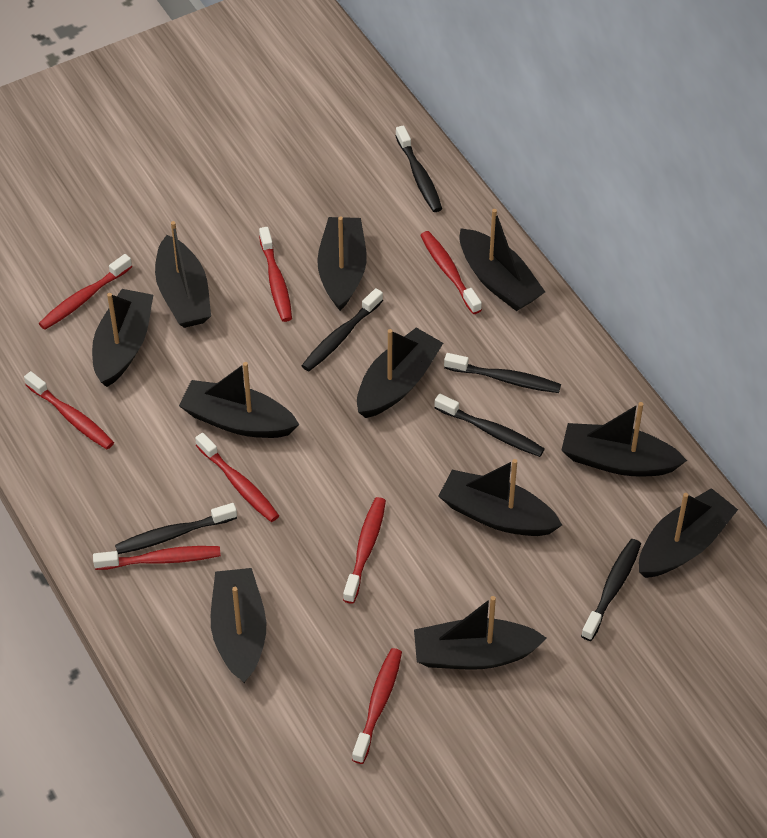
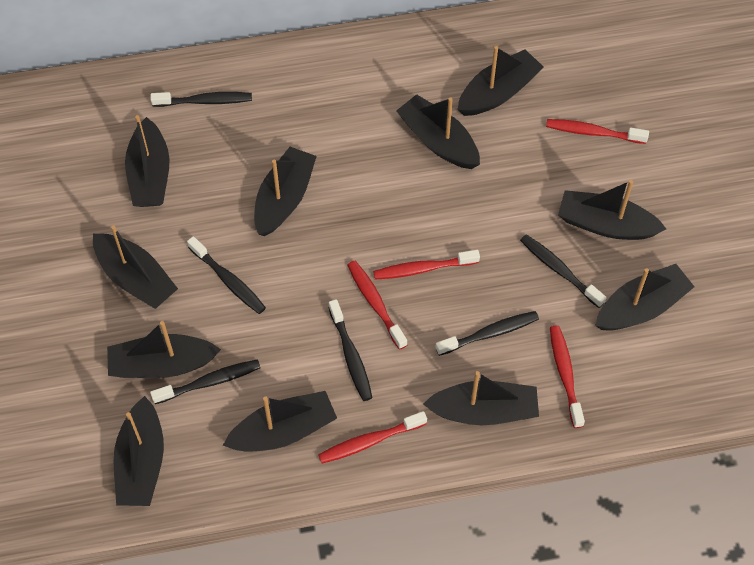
red toothbrush: 8 -> 5

